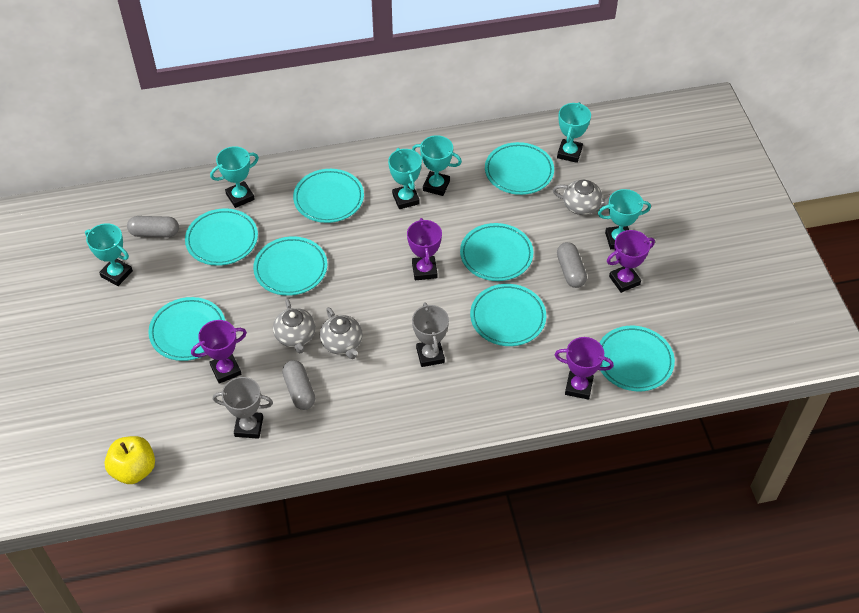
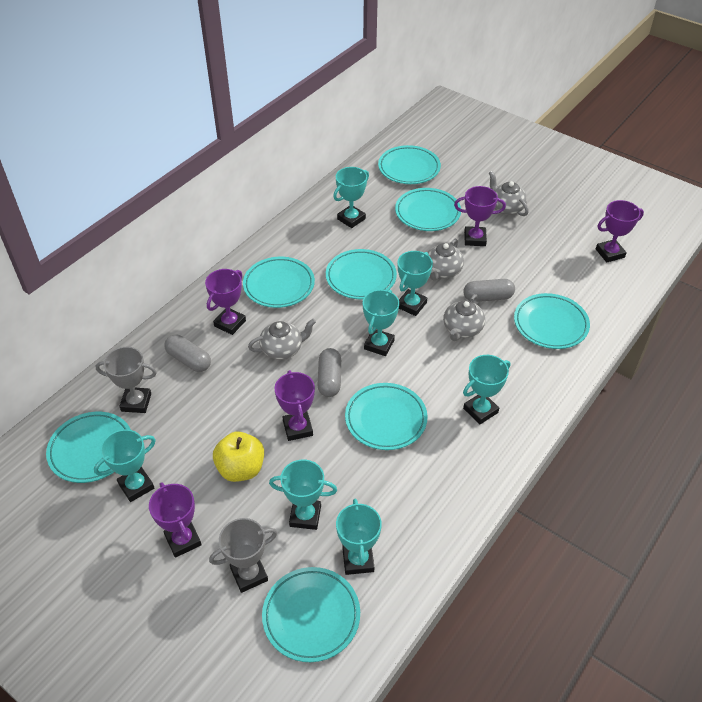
grey teapot: 3 -> 4
purple trophy: 4 -> 5
turquoise trophy: 6 -> 7

